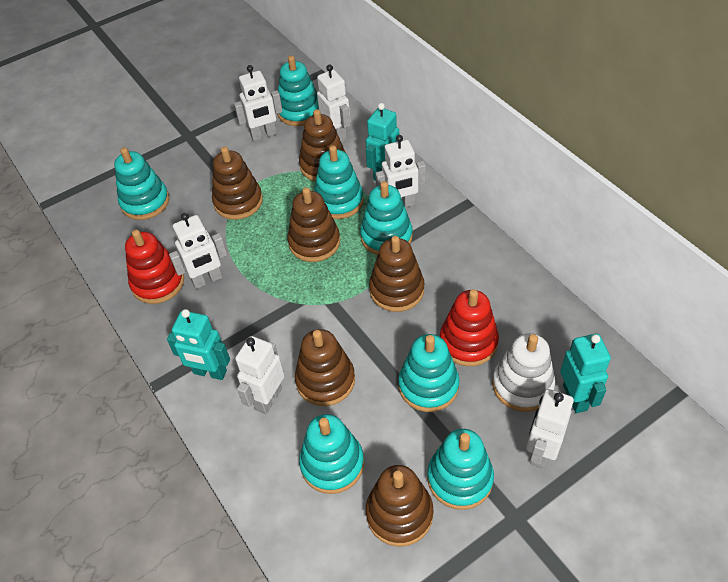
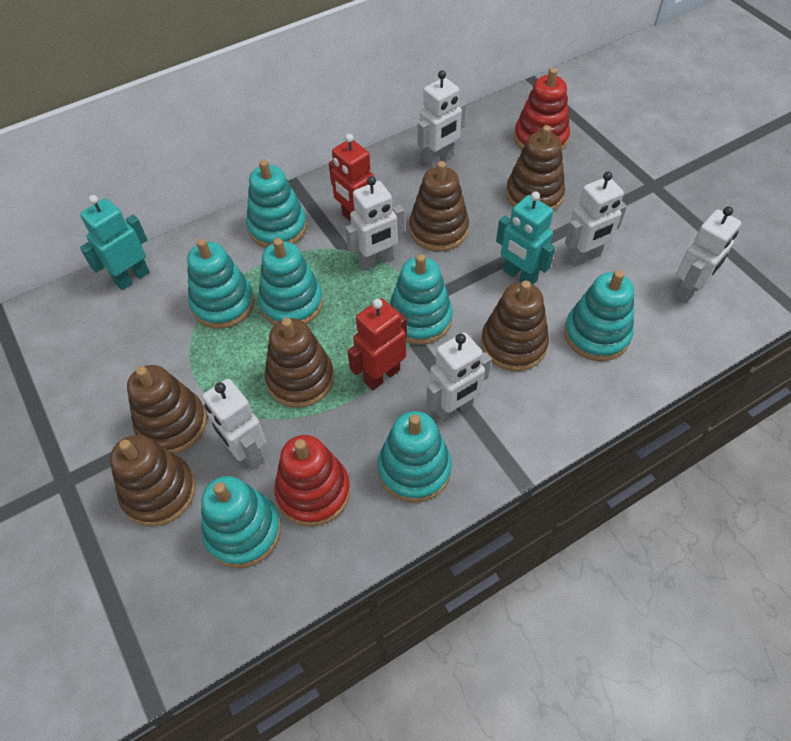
red robot: 0 -> 2
turquoise robot: 3 -> 2
white stacking toy: 1 -> 0

